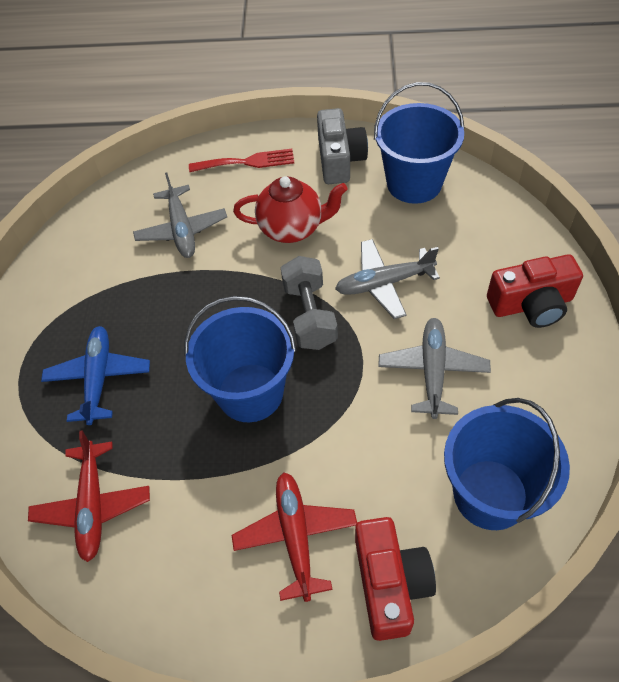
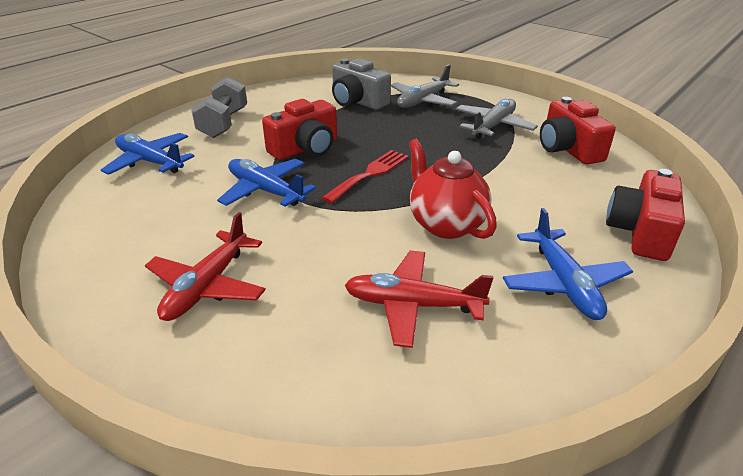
blue bucket: 3 -> 0
blue plane: 1 -> 3
grey plane: 3 -> 2
red camera: 2 -> 3

